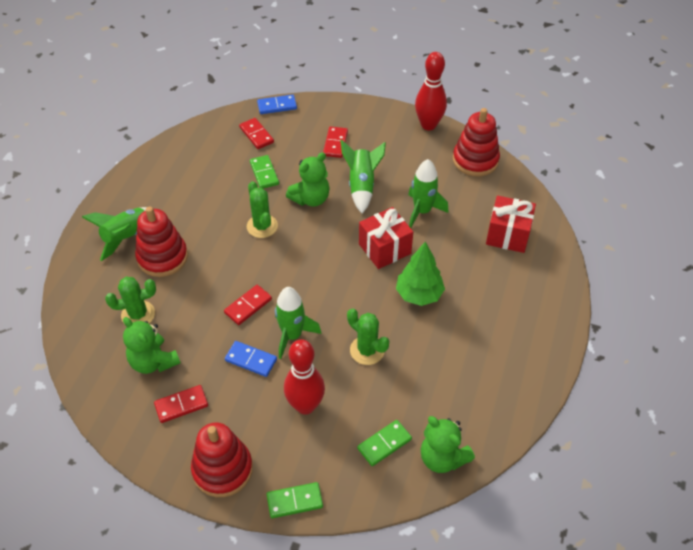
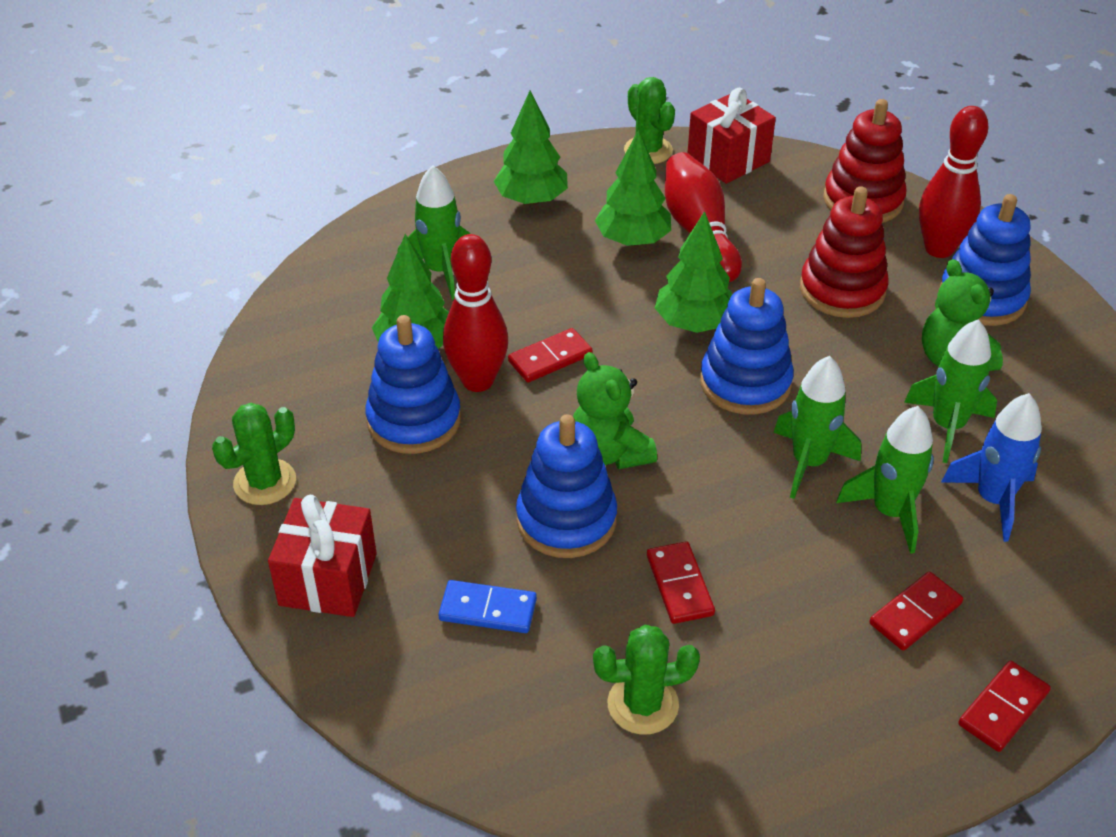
blue domino: 2 -> 1
blue rocket: 0 -> 1
blue stacking toy: 0 -> 4
green domino: 3 -> 0
green teddy bear: 3 -> 2
green tree: 1 -> 4
red bowling pin: 2 -> 3
red stacking toy: 3 -> 2

